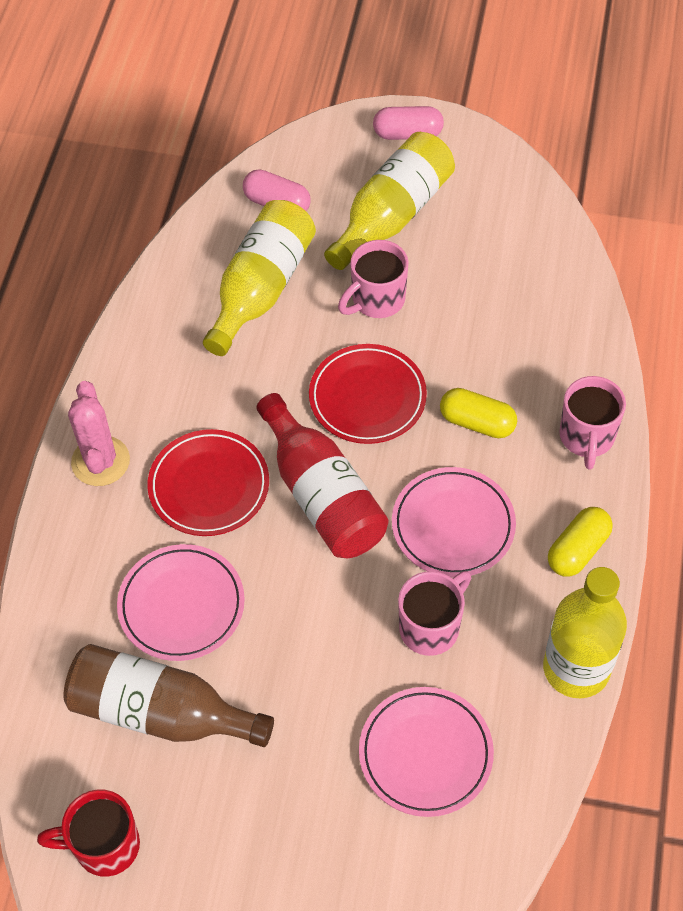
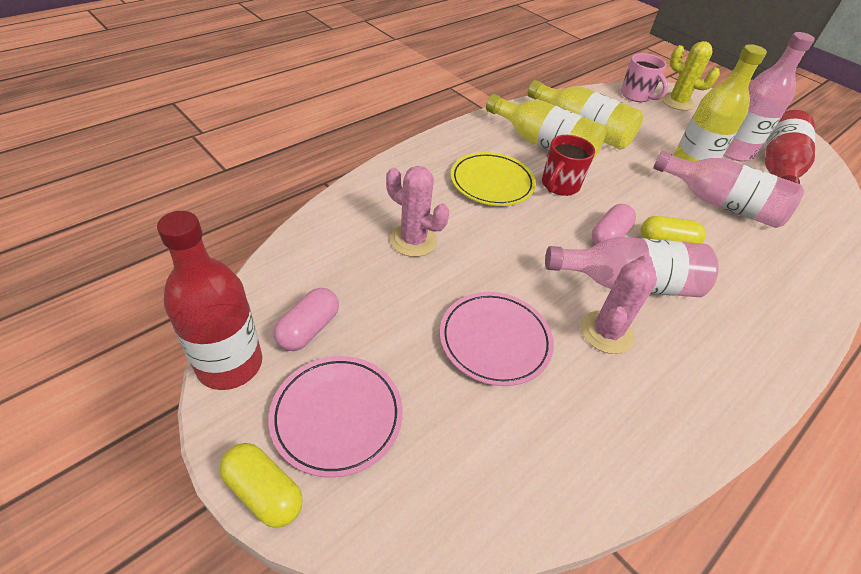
brown bottle: 1 -> 0
pink bottle: 0 -> 3
pink cactus: 1 -> 2
pink mug: 3 -> 1
pink plate: 3 -> 2
red bottle: 1 -> 2
red plate: 2 -> 0
yellow cactus: 0 -> 1
yellow plate: 0 -> 1

